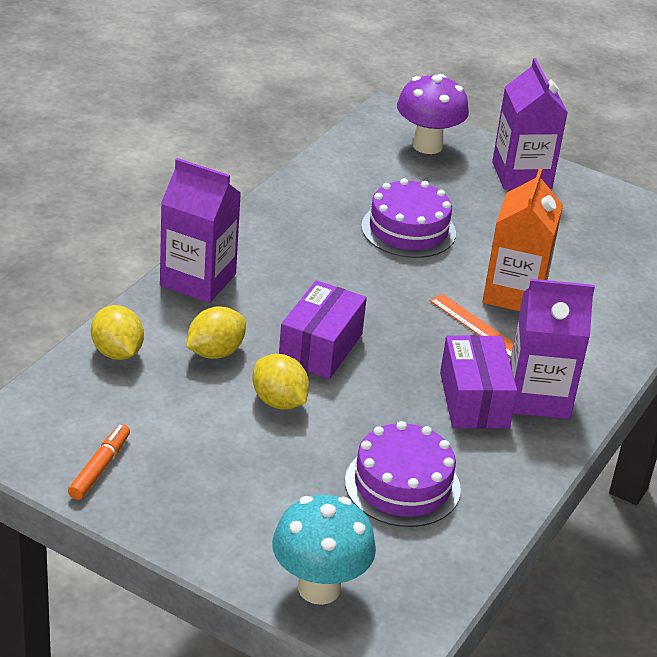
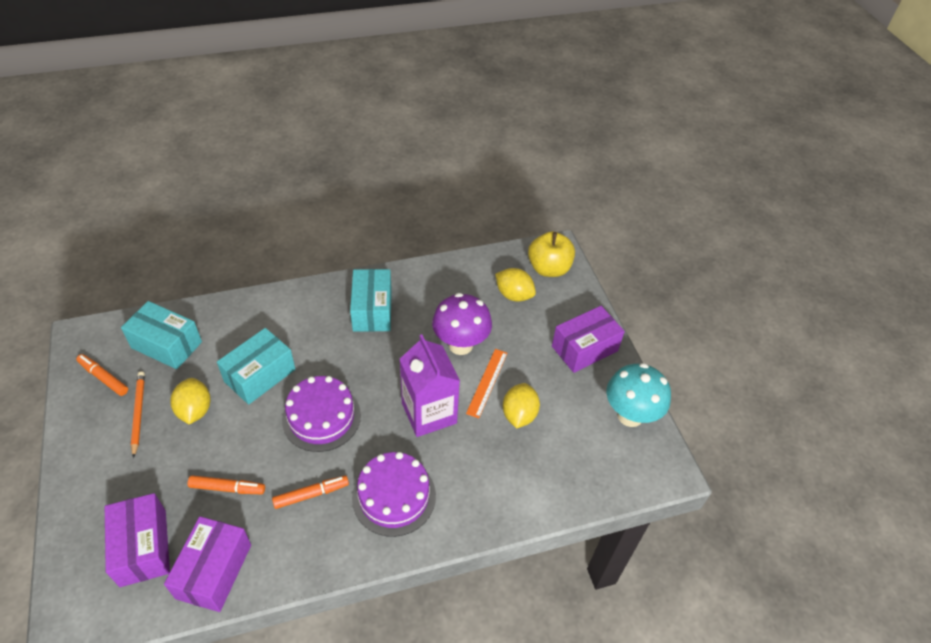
orange carton: 1 -> 0
orange marker: 1 -> 3
orange pencil: 0 -> 1
purple box: 2 -> 3
purple carton: 3 -> 1
turquoise box: 0 -> 3
yellow apple: 0 -> 1

